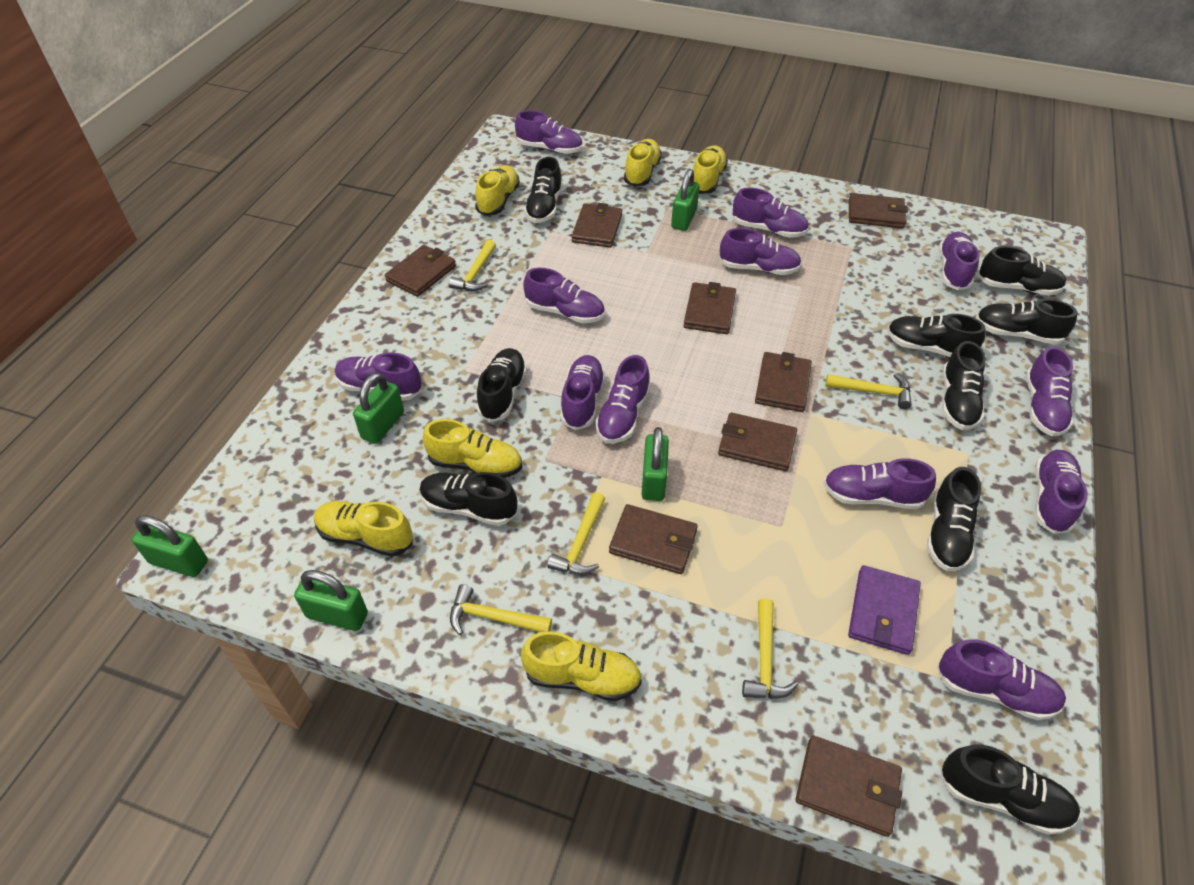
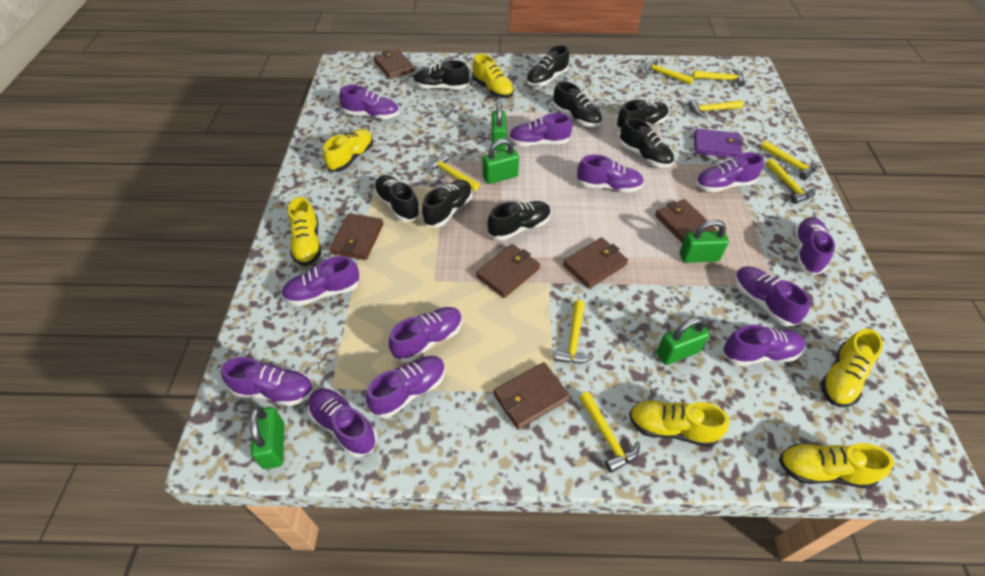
black shoe: 9 -> 8
brown wallet: 8 -> 6
yellow hammer: 5 -> 8

